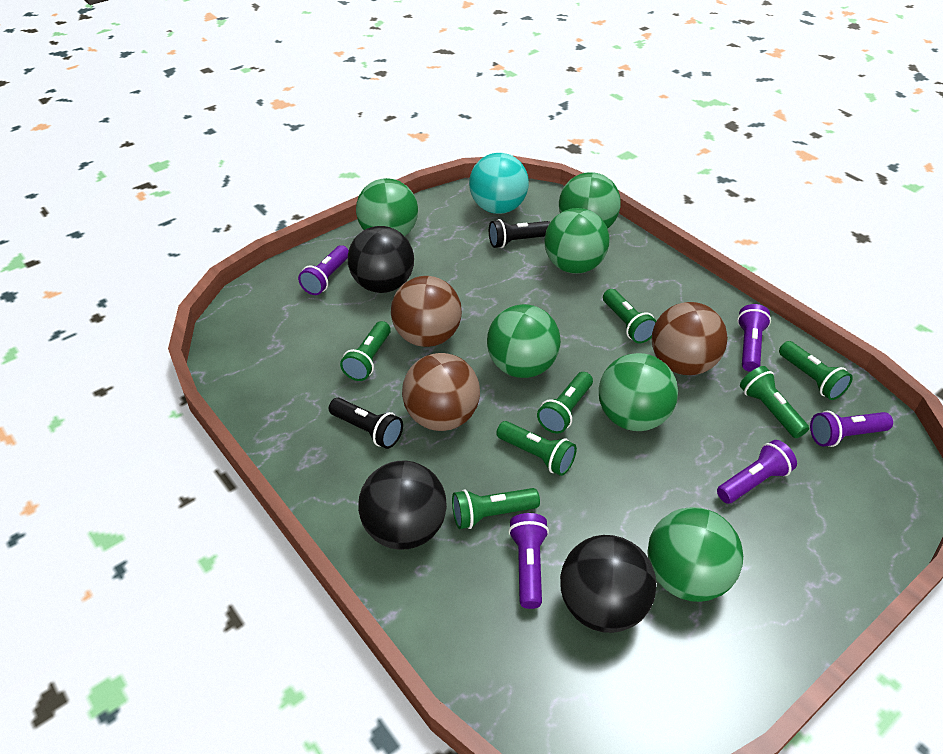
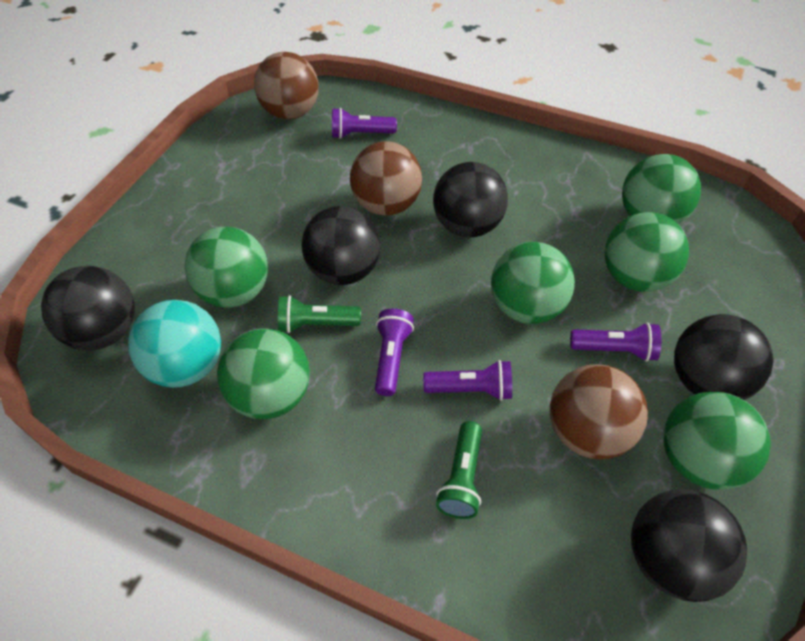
black ball: 3 -> 5
black flashlight: 2 -> 0
green flashlight: 7 -> 2
purple flashlight: 5 -> 4

